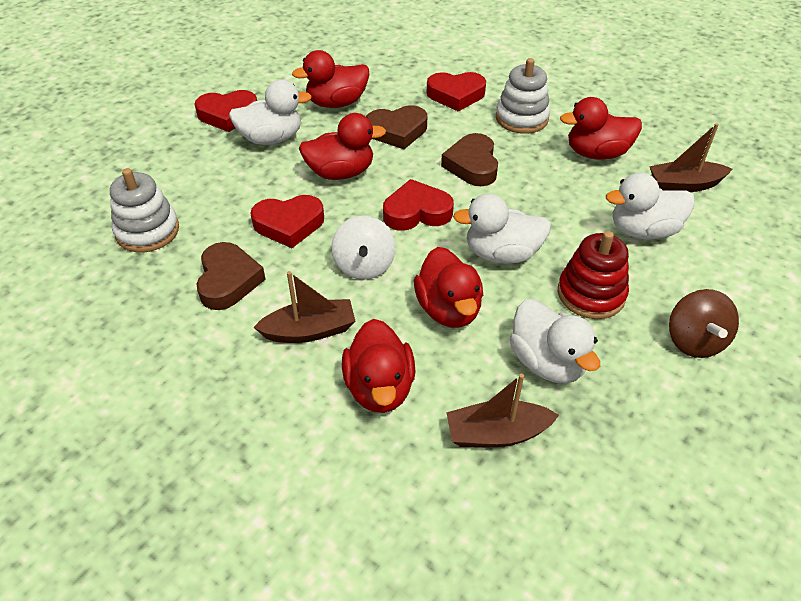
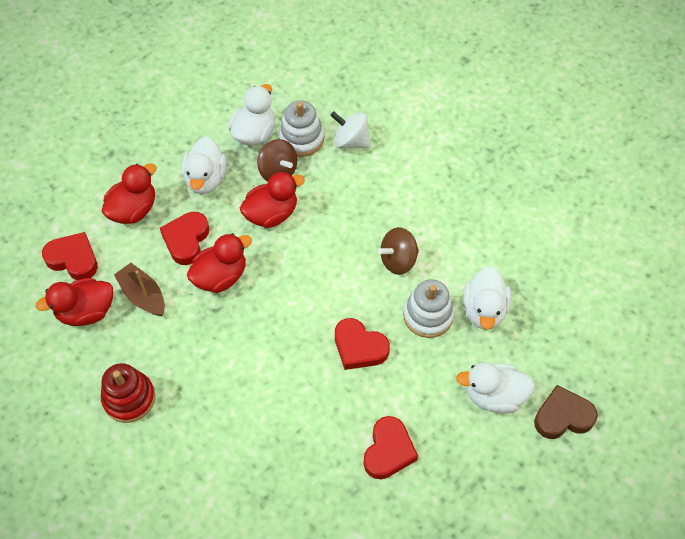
brown boat: 3 -> 1
brown heart: 3 -> 1
brown spinning top: 1 -> 2
red duck: 5 -> 4

